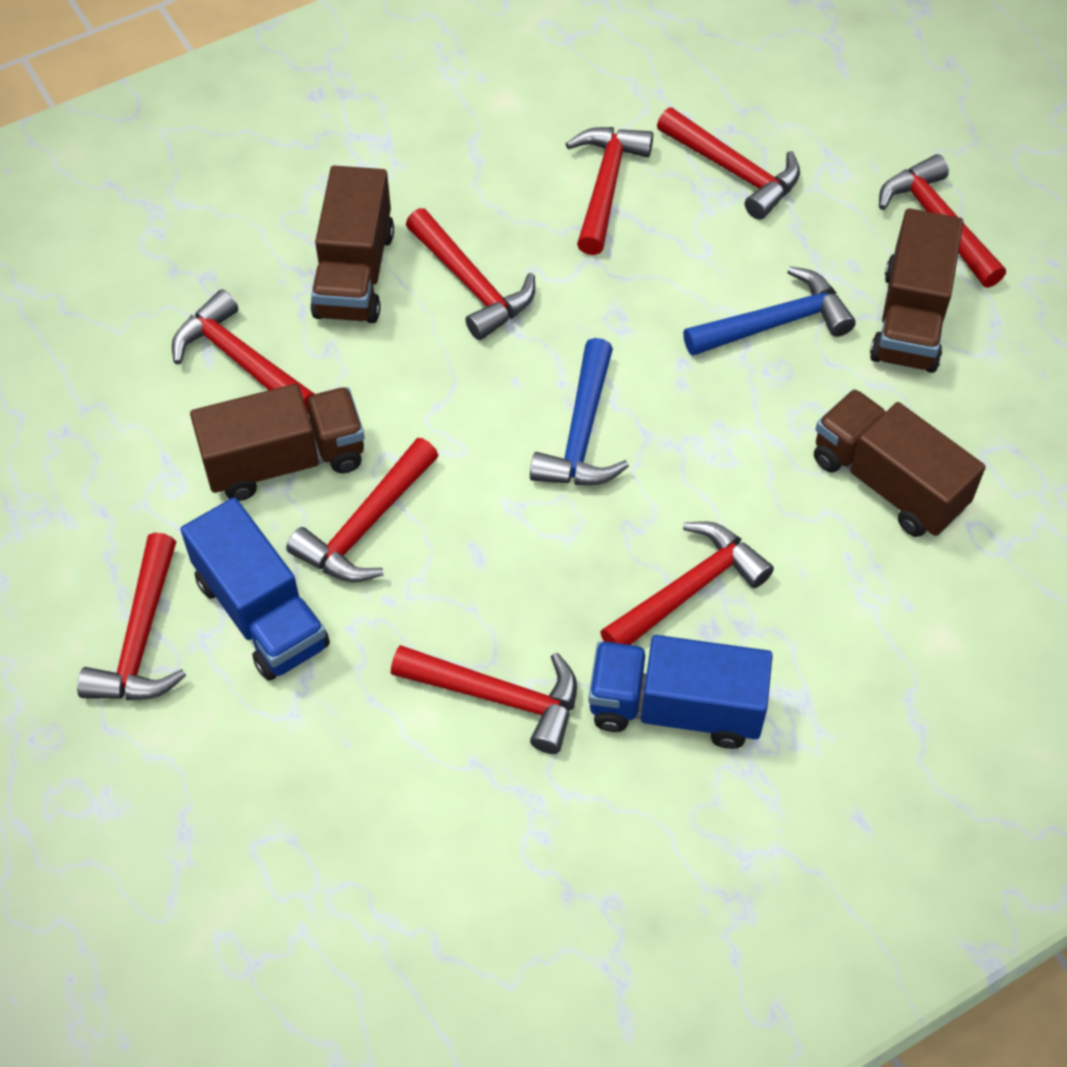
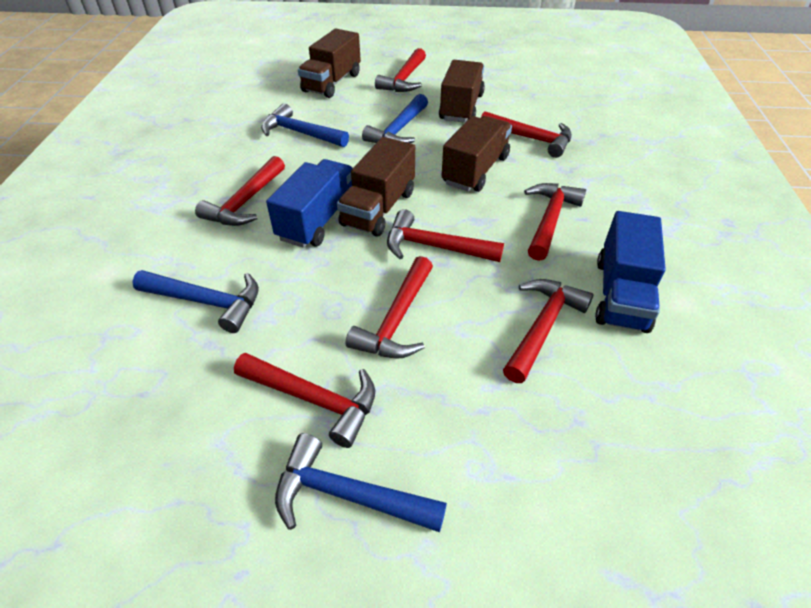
blue hammer: 2 -> 4
red hammer: 9 -> 8

